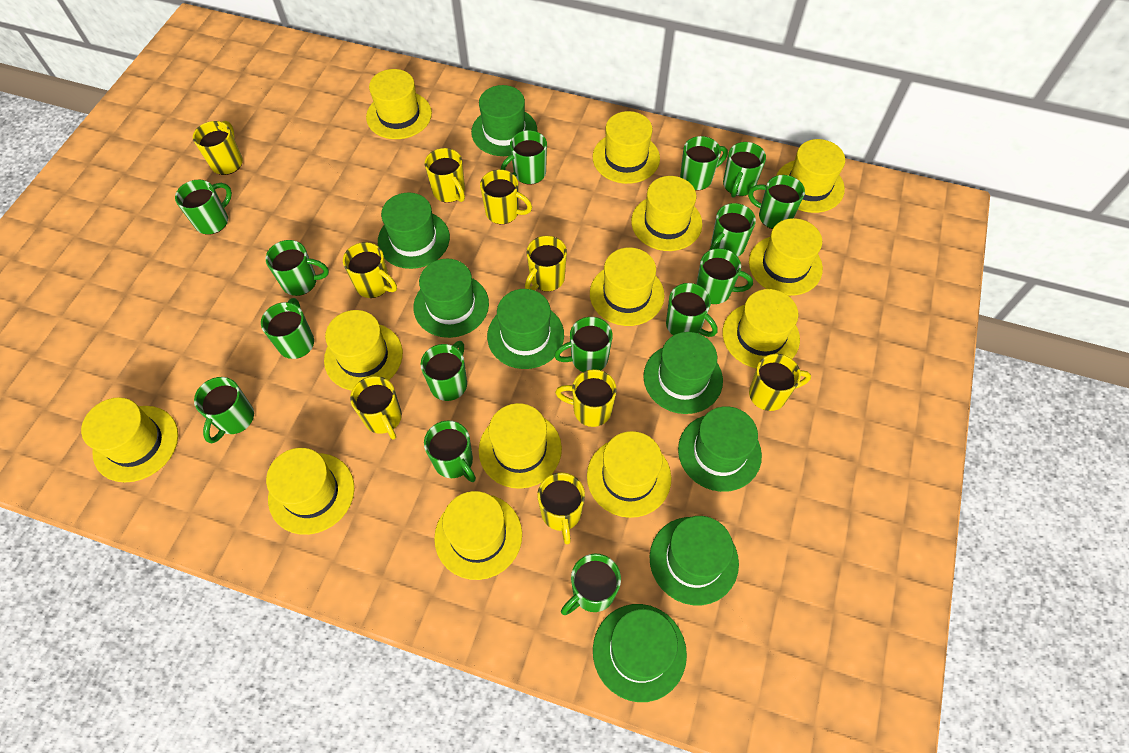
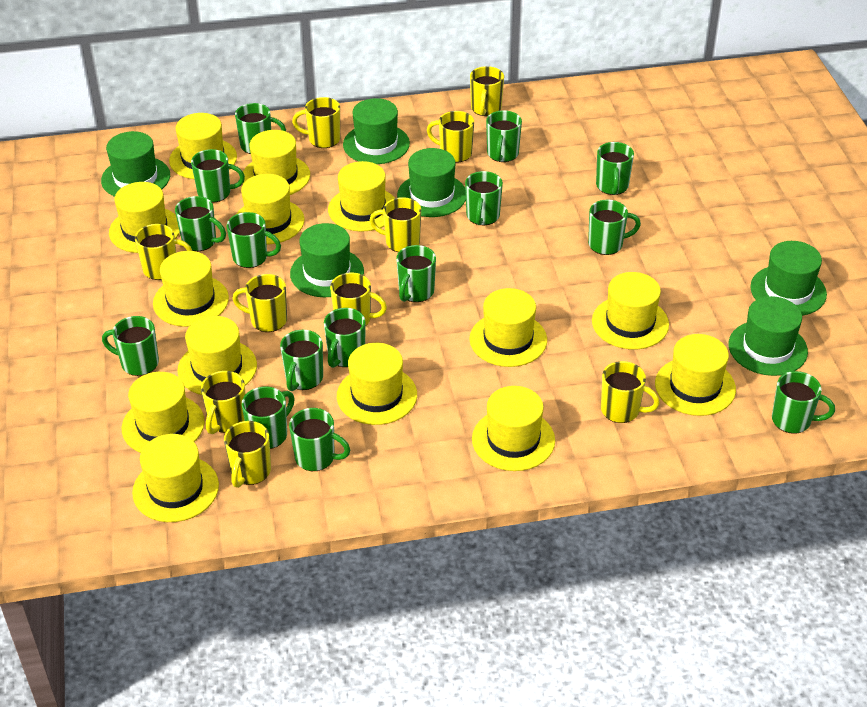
green hat: 8 -> 6
yellow hat: 13 -> 14
yellow mug: 9 -> 10

